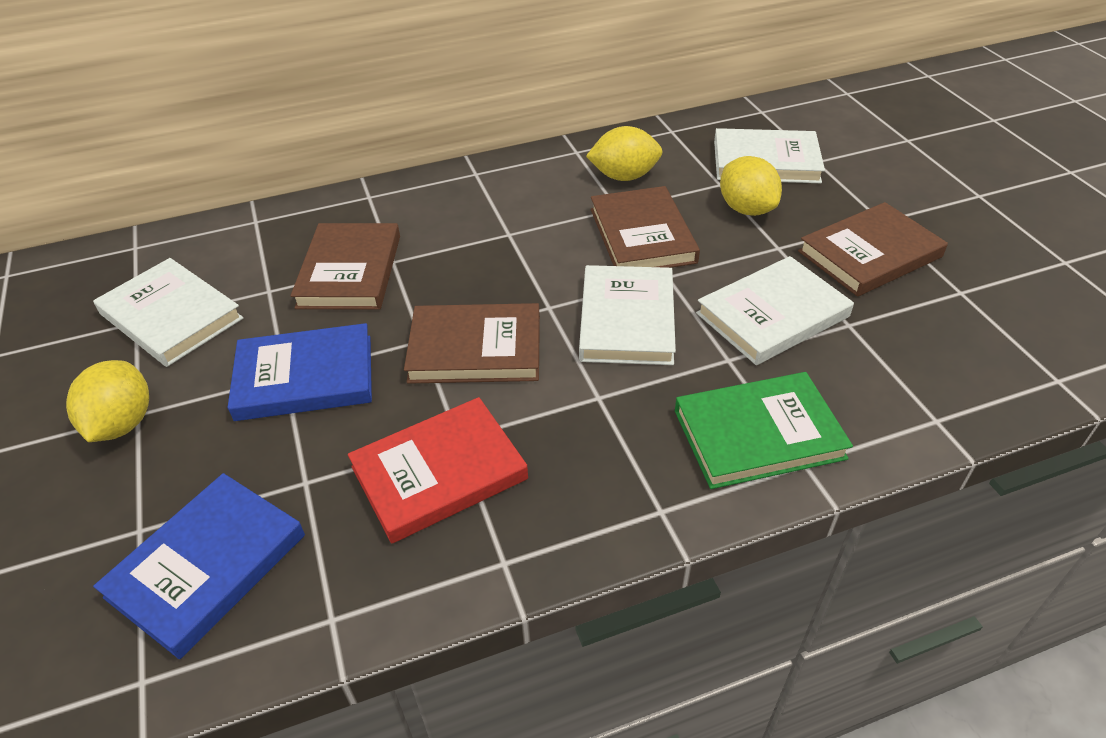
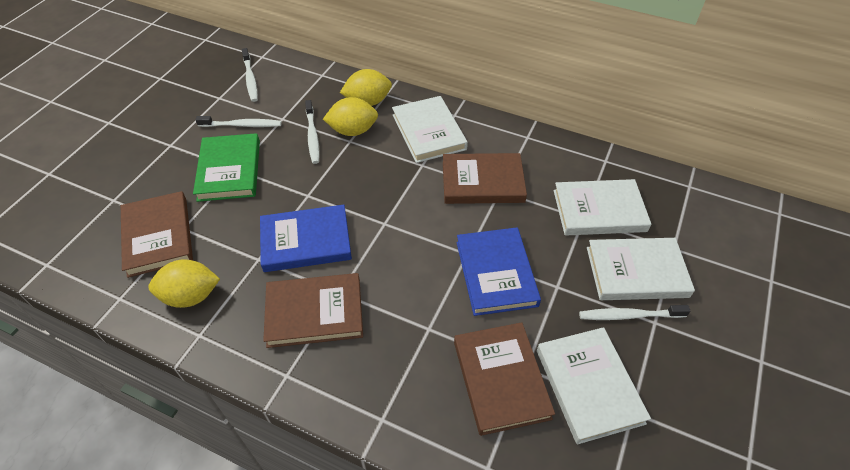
red book: 1 -> 0
white toothbrush: 0 -> 4

